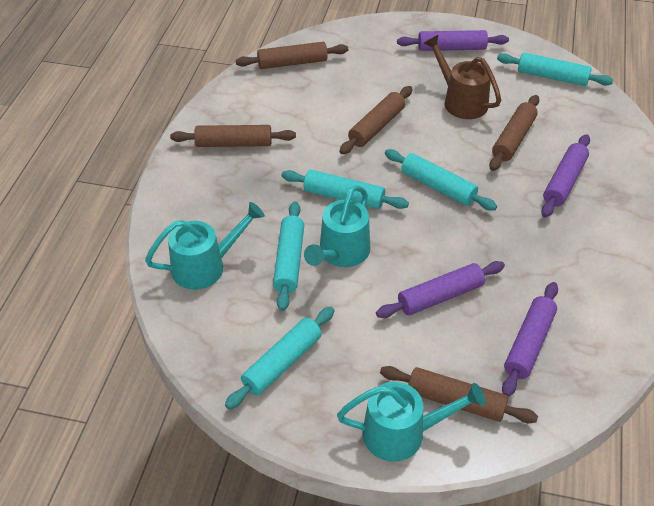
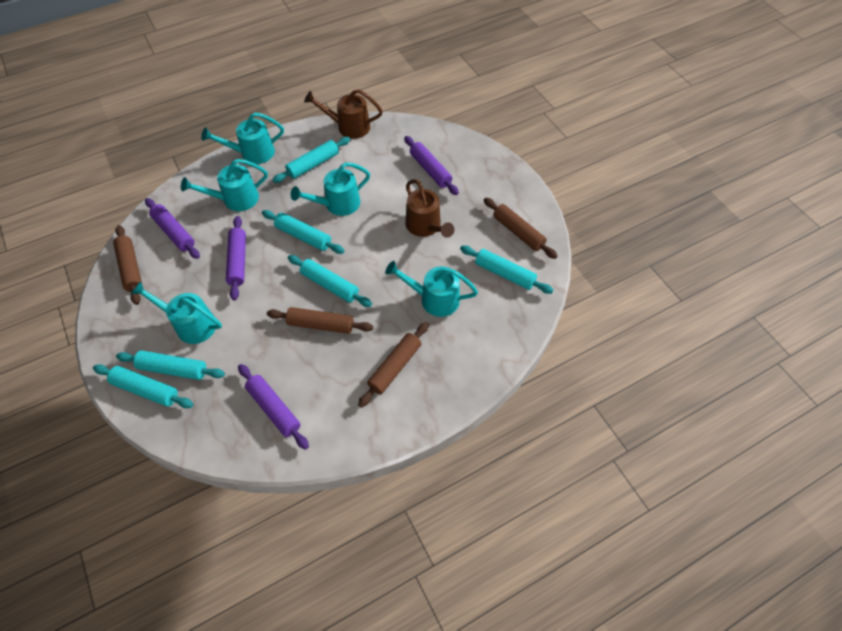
brown rolling pin: 5 -> 4
brown watering can: 1 -> 2
turquoise rolling pin: 5 -> 6
turquoise watering can: 3 -> 5

